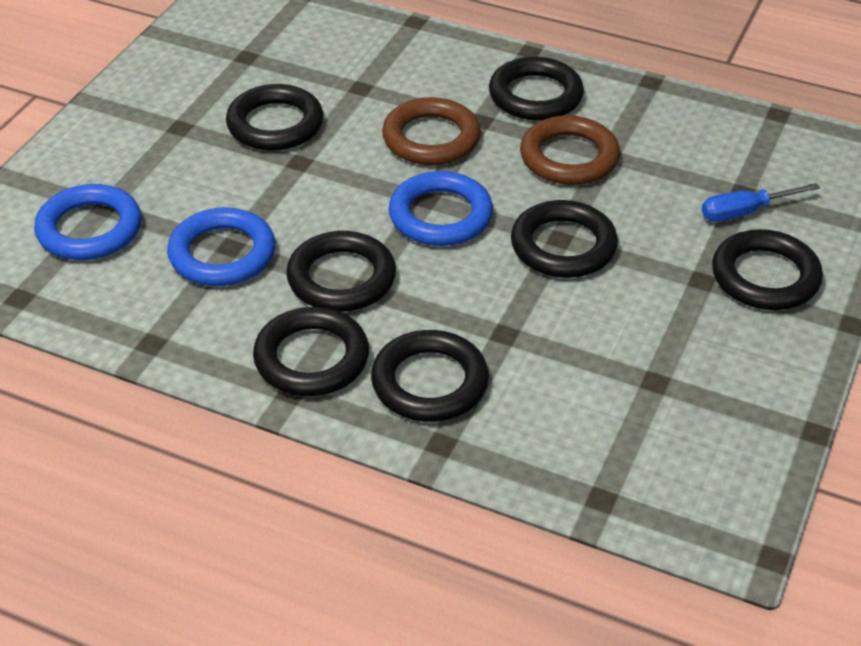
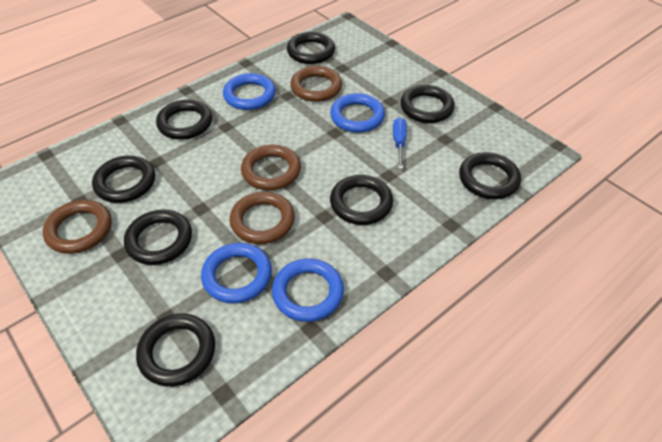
black ring: 7 -> 8
blue ring: 3 -> 4
brown ring: 2 -> 4

